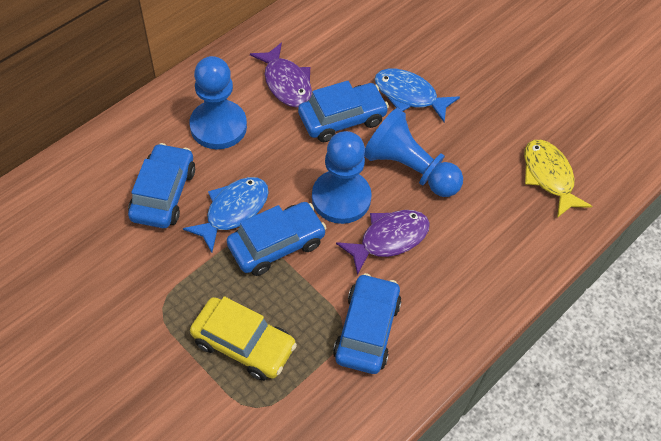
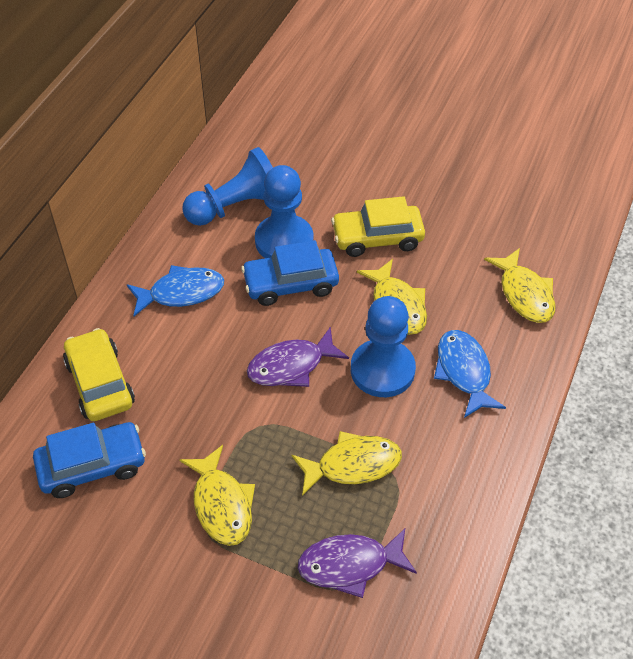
blue car: 4 -> 2
yellow car: 1 -> 2
yellow fish: 1 -> 4

